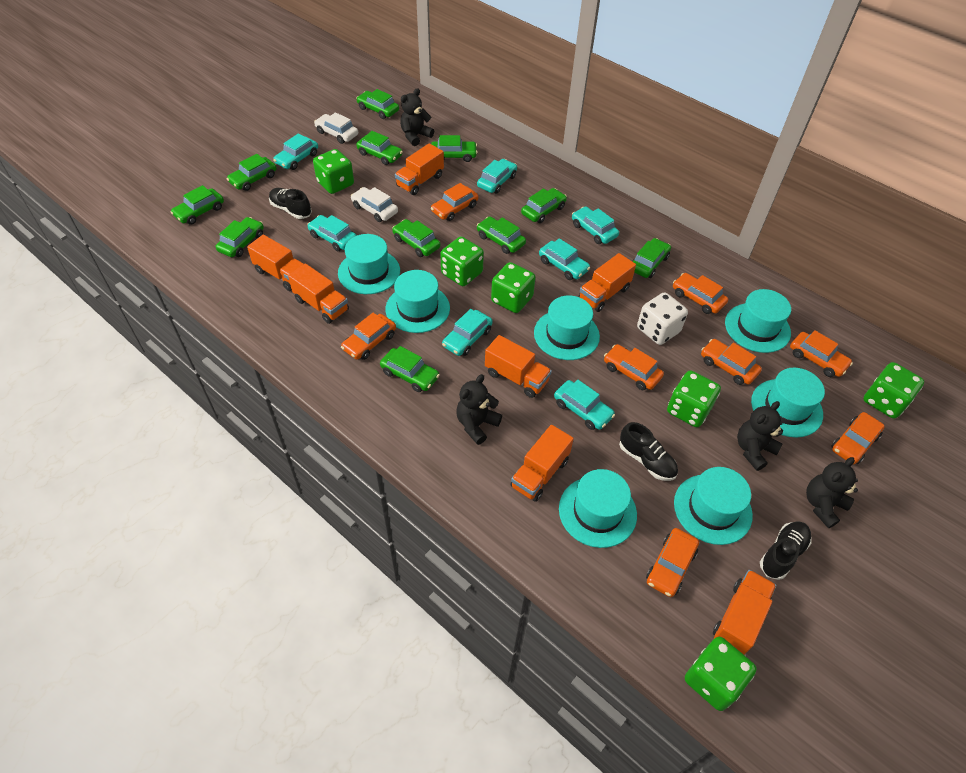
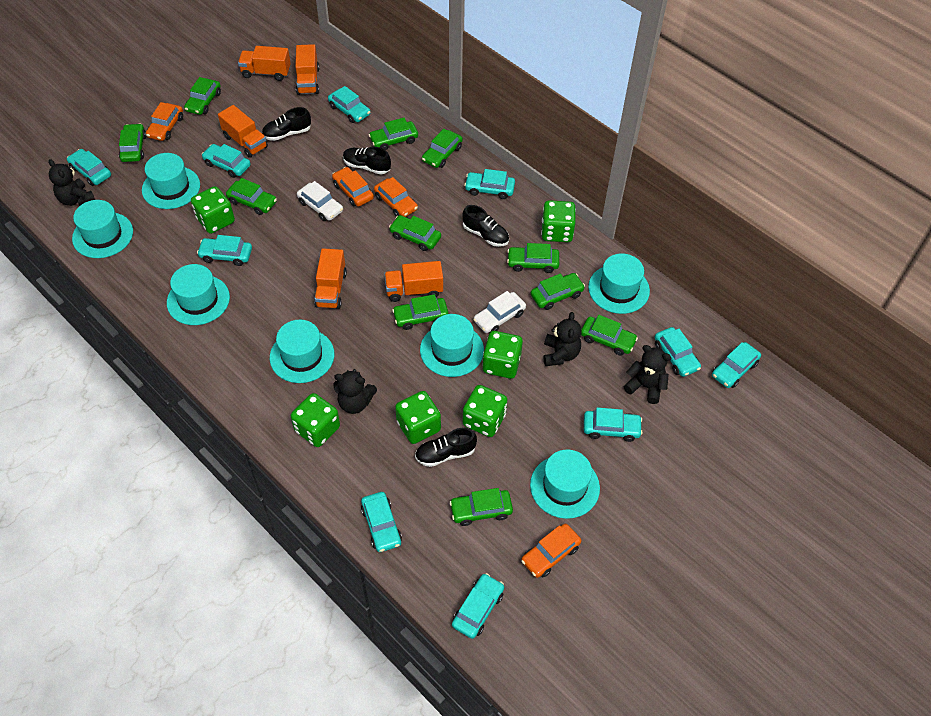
black shoe: 3 -> 4
orange car: 8 -> 4
orange truck: 7 -> 5
turquoise car: 7 -> 10
white dice: 1 -> 0

